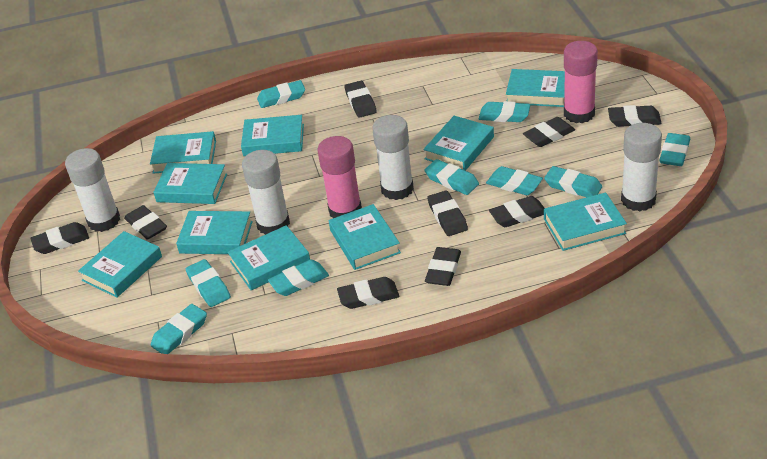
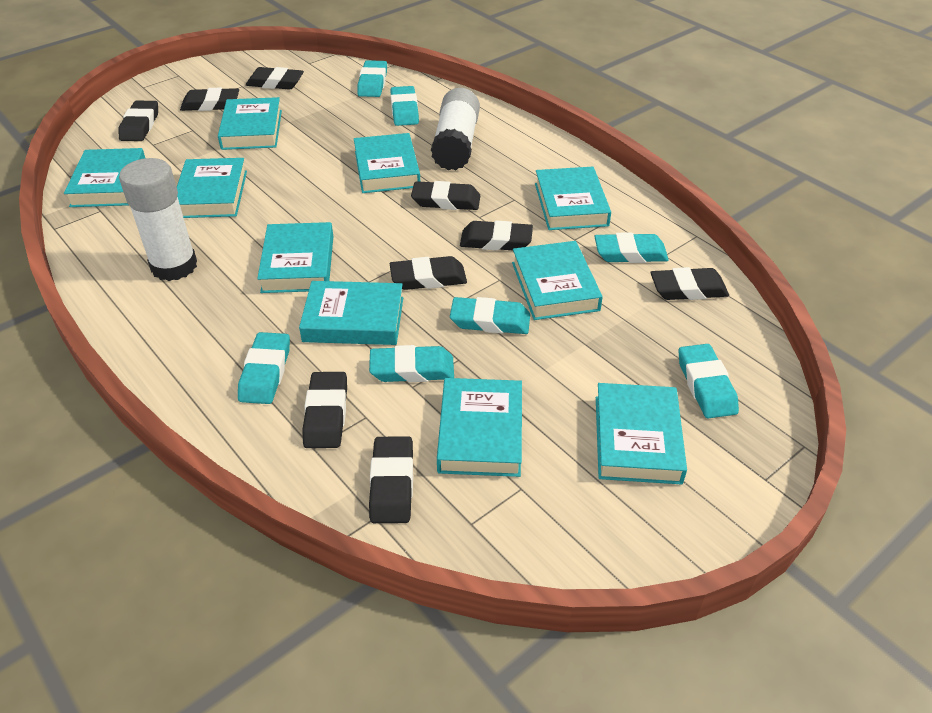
pink glue stick: 2 -> 0
turquoise eraser: 9 -> 7
white glue stick: 4 -> 2

